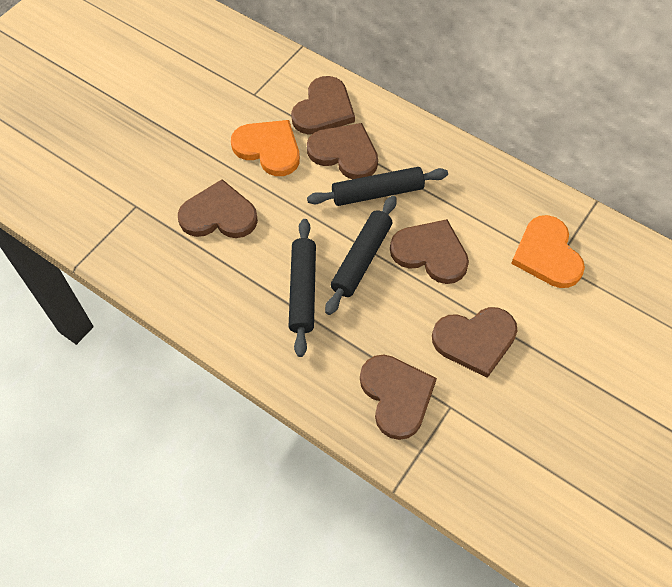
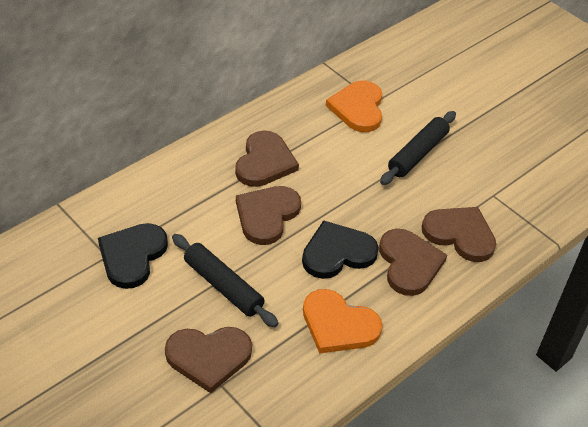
black heart: 0 -> 2
black rolling pin: 3 -> 2
brown heart: 6 -> 5

